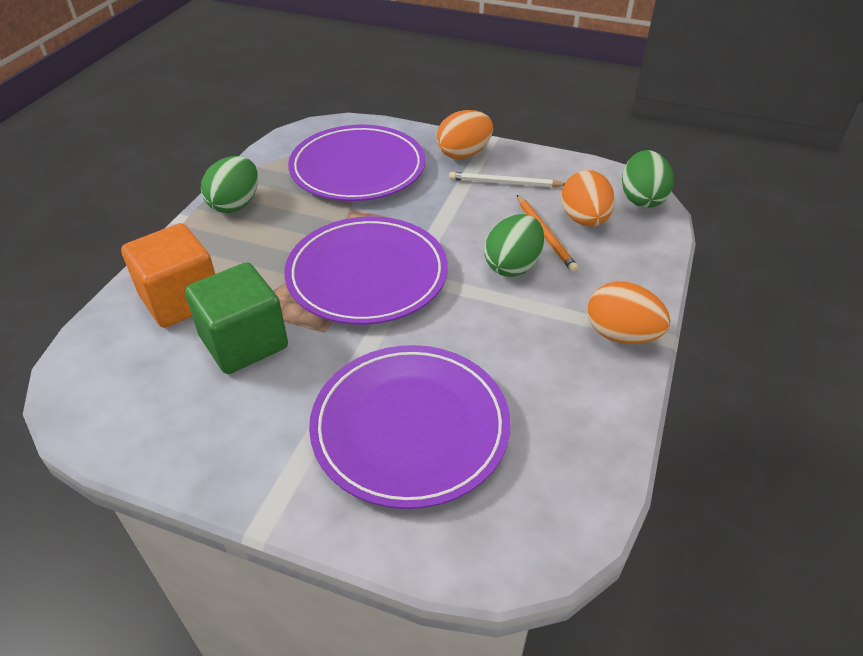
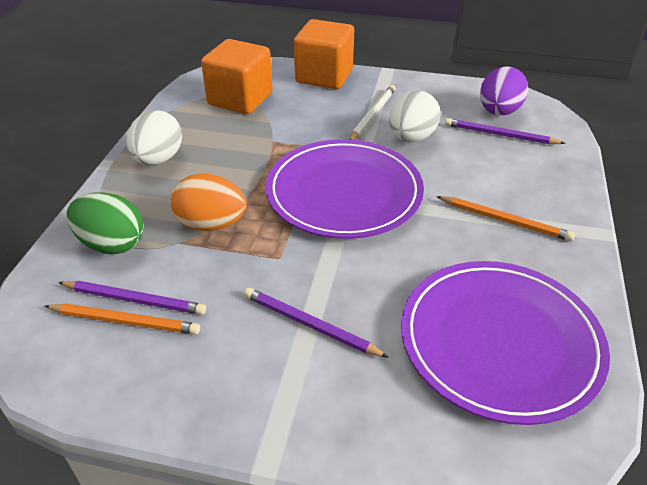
green cube: 1 -> 0
green egg: 3 -> 1
orange cube: 1 -> 2
orange egg: 3 -> 1
orange pencil: 1 -> 2
purple egg: 0 -> 1
purple pencil: 0 -> 3
purple plate: 3 -> 2
white egg: 0 -> 2

